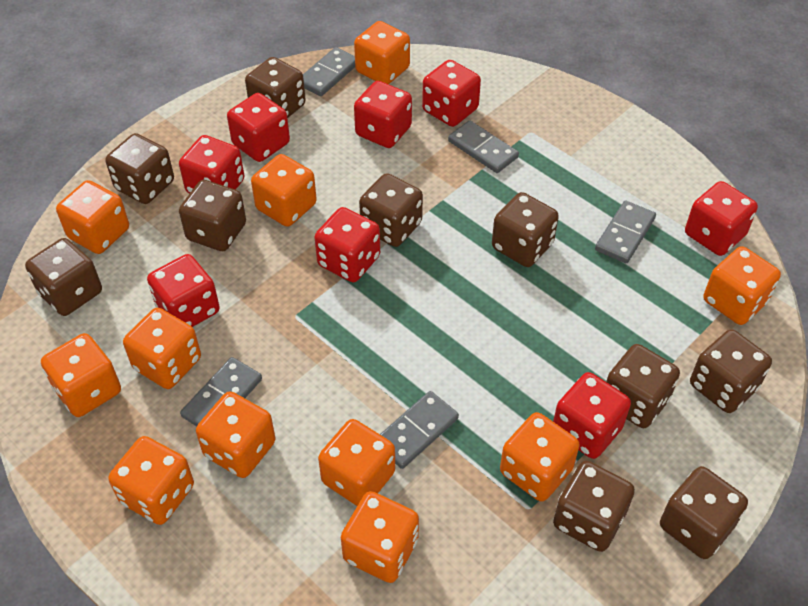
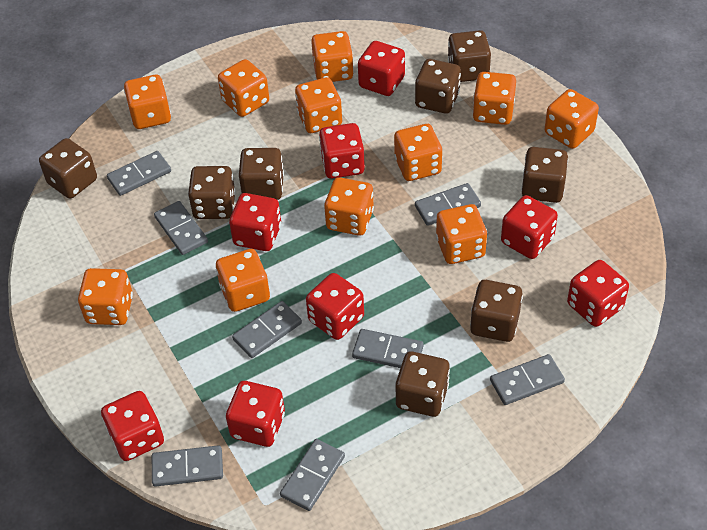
brown dice: 10 -> 8
grey domino: 5 -> 8

